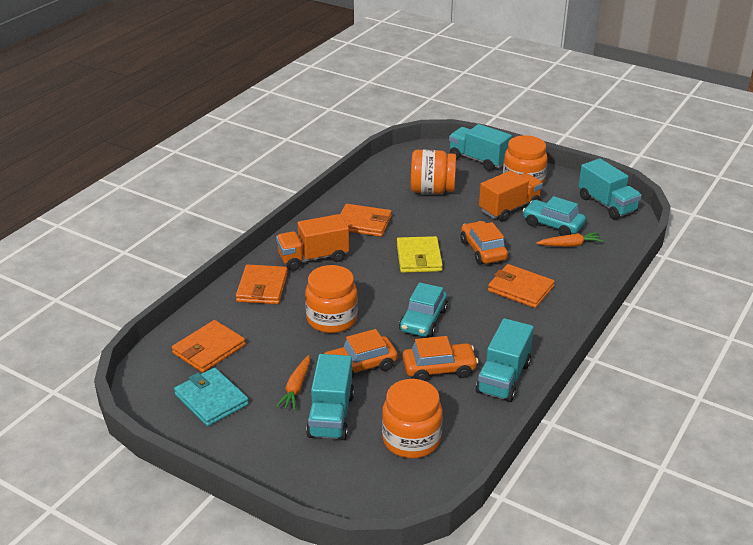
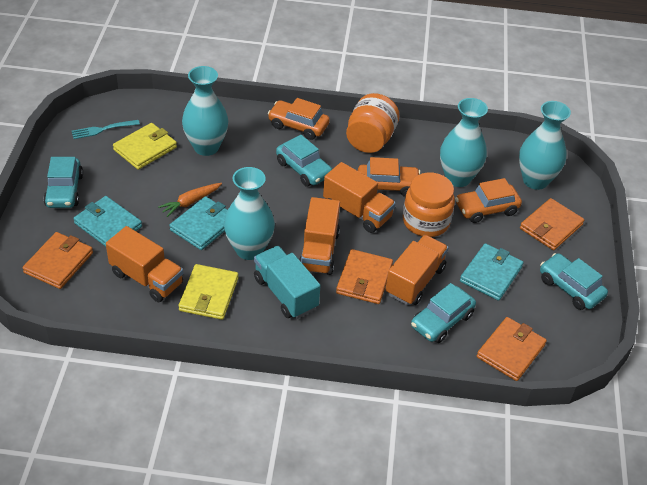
orange carrot: 2 -> 1
orange jar: 4 -> 2
orange truck: 2 -> 4
turquoise car: 2 -> 4
turquoise fork: 0 -> 1
turquoise truck: 4 -> 1
turquoise vase: 0 -> 4
turquoise wallet: 1 -> 3
yellow wallet: 1 -> 2

